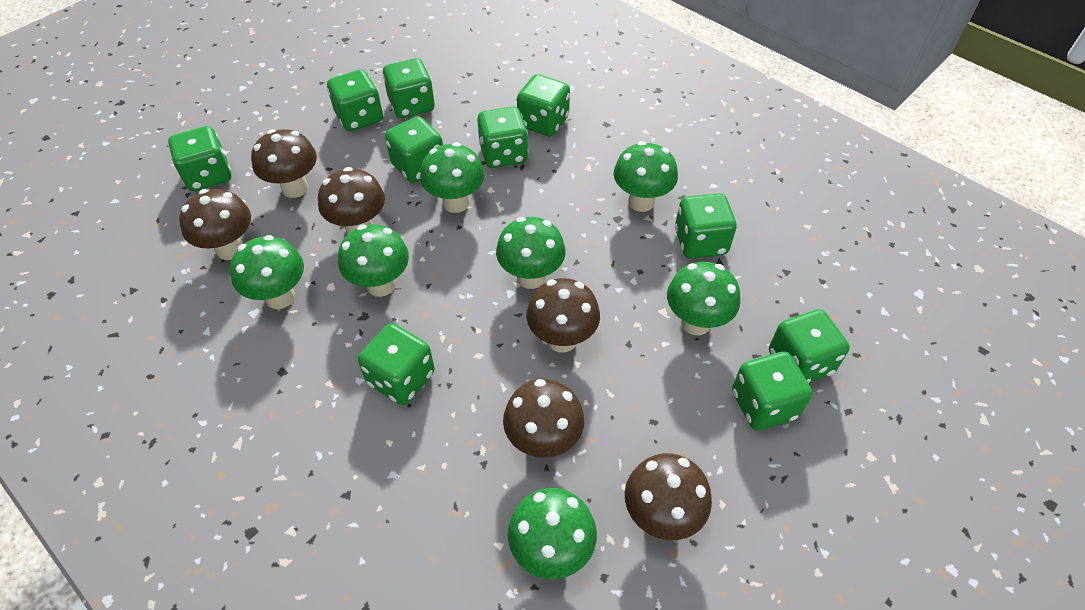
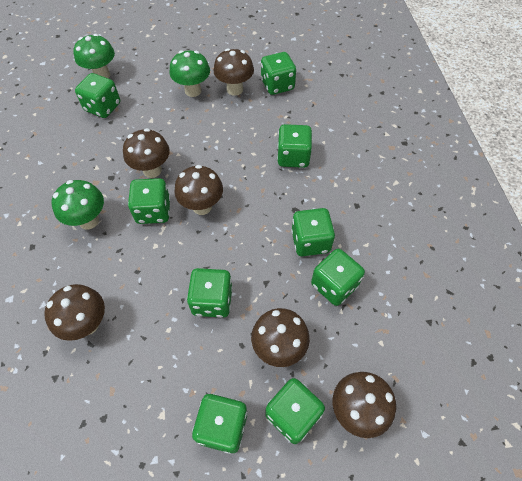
green dice: 10 -> 9
green mushroom: 7 -> 3

